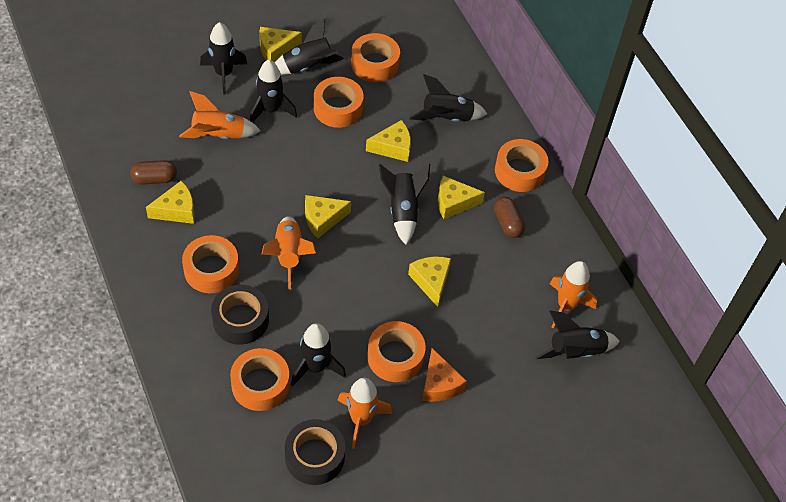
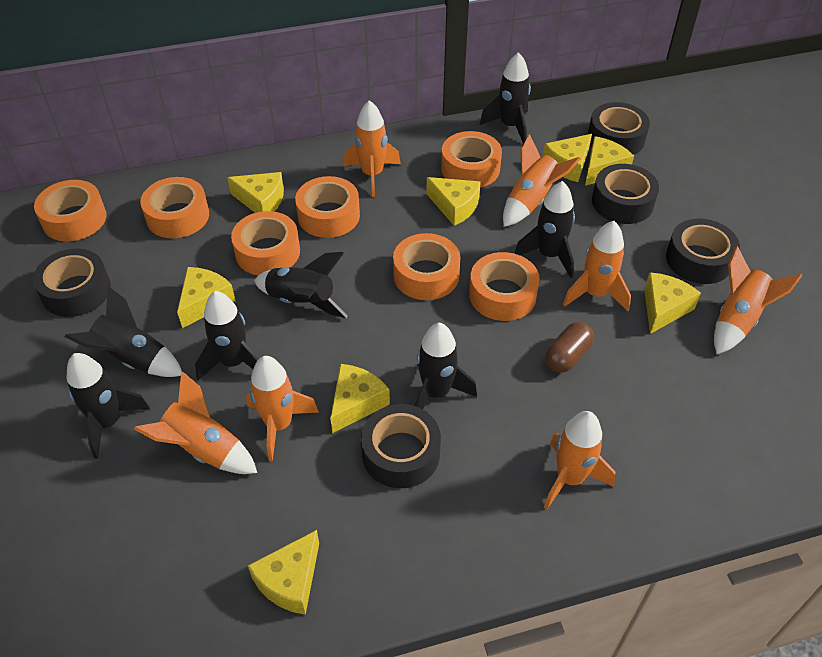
black tape: 2 -> 5
brown capsule: 2 -> 1
orange cheese: 1 -> 0
orange rocket: 4 -> 7
orange tape: 6 -> 7
yellow cheese: 6 -> 8

